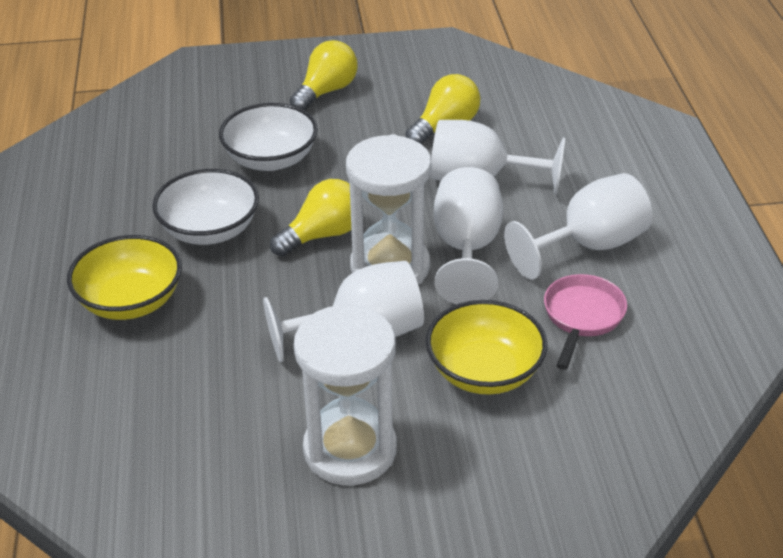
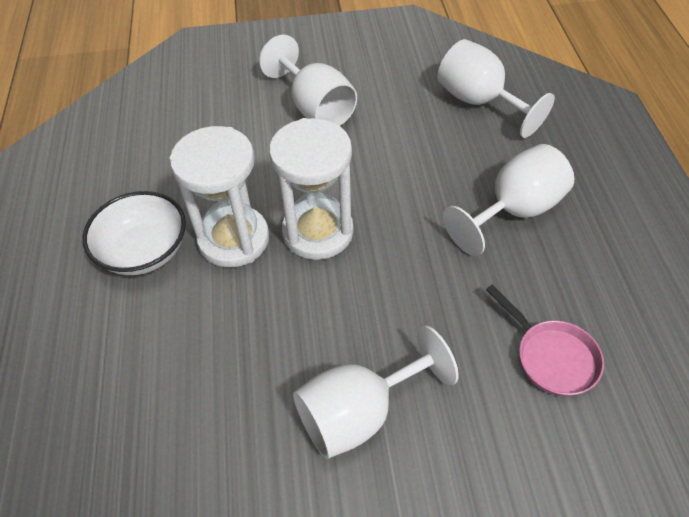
white bowl: 2 -> 1
yellow bowl: 2 -> 0
yellow light bulb: 3 -> 0

